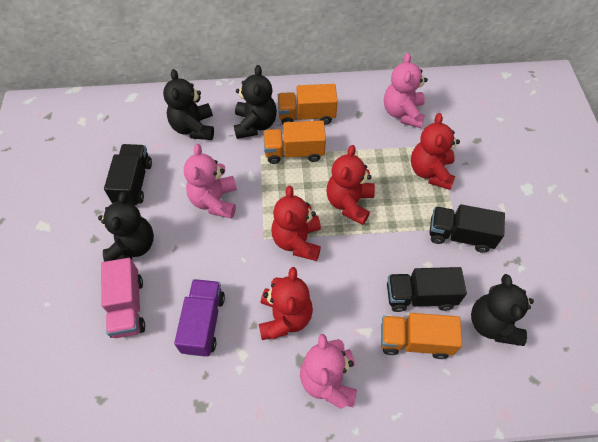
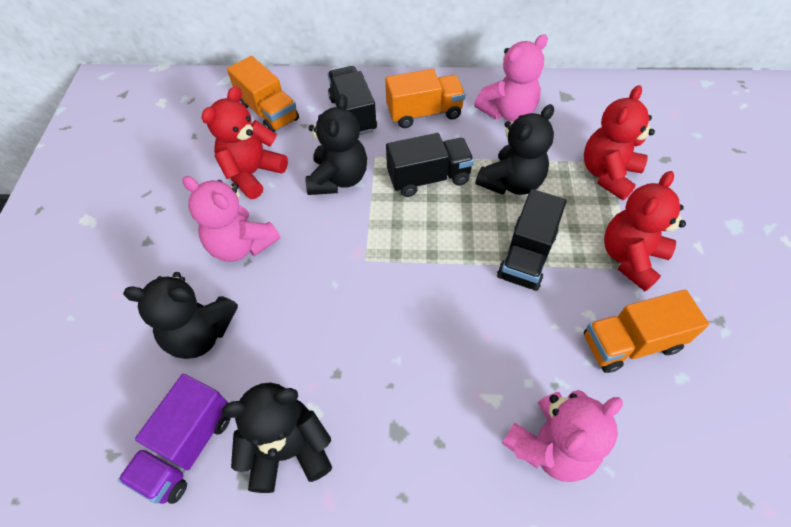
pink truck: 1 -> 0
red teddy bear: 4 -> 3

